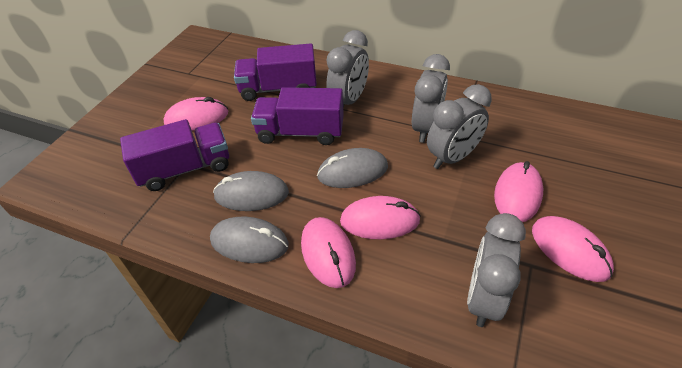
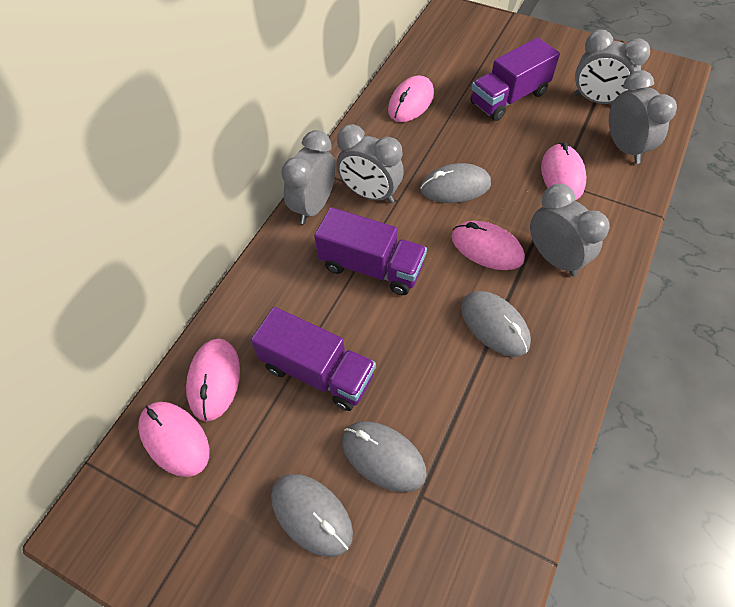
grey clock: 4 -> 5
grey mouse: 3 -> 4

